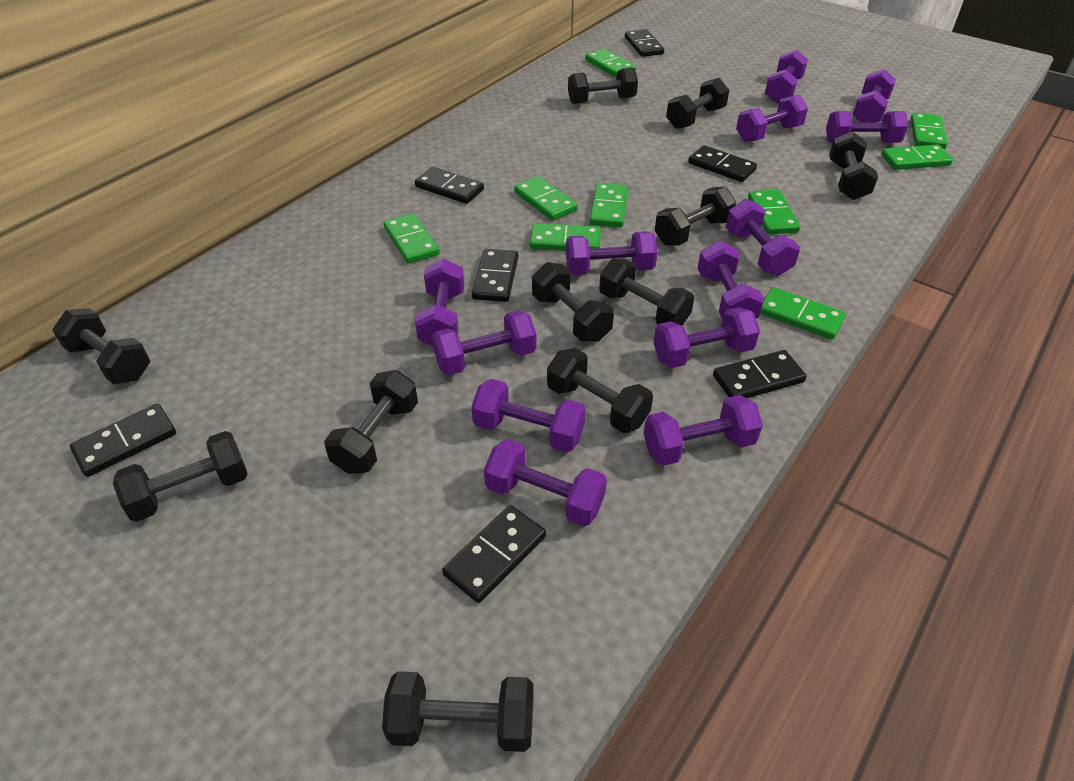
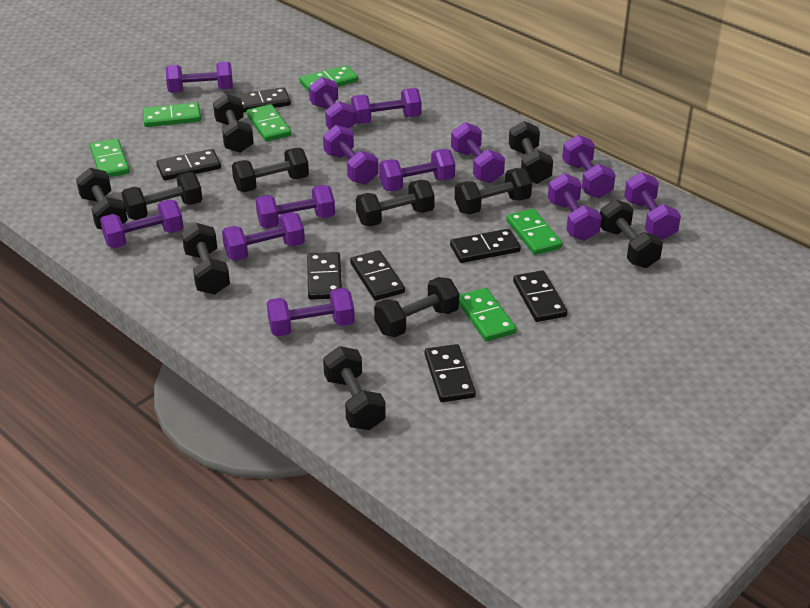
green domino: 9 -> 6

